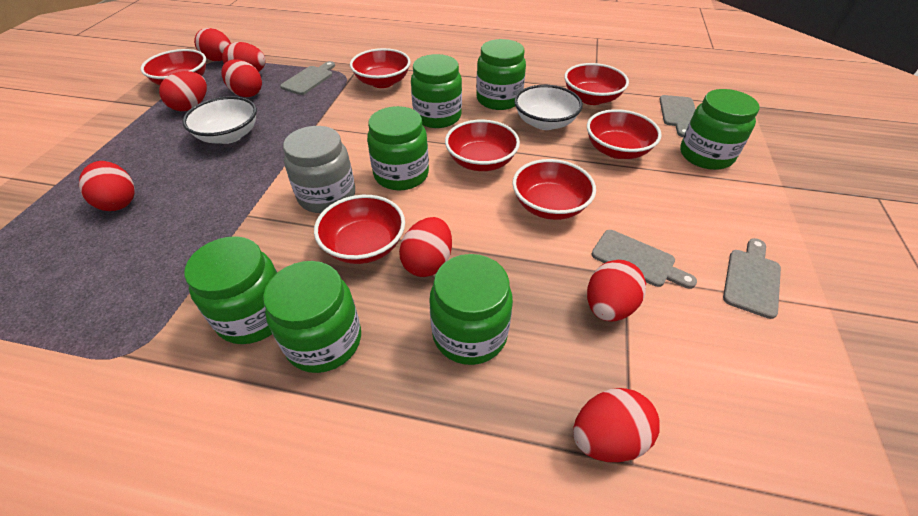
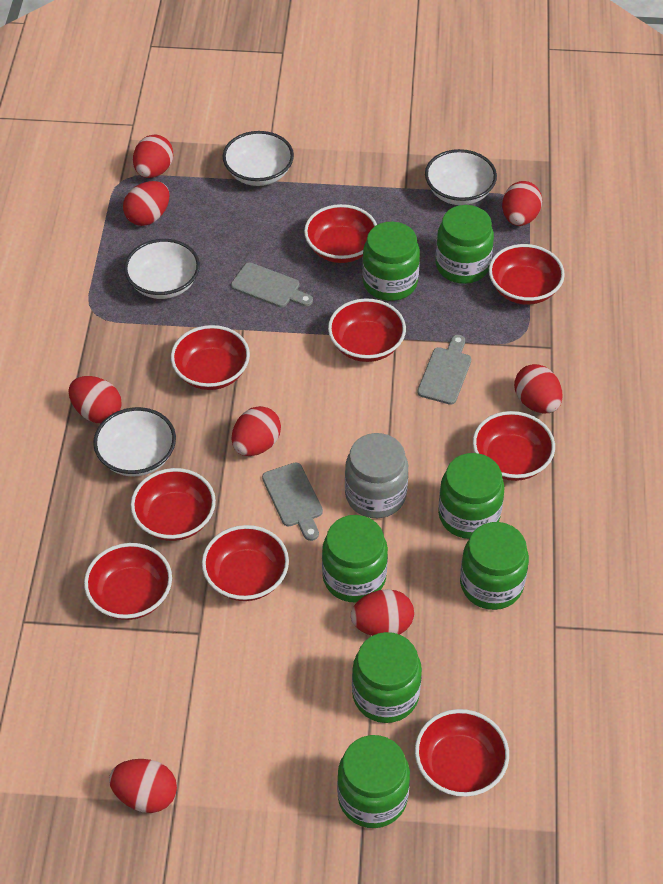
grey cutting board: 4 -> 3
red bowl: 7 -> 9
white bowl: 2 -> 4

